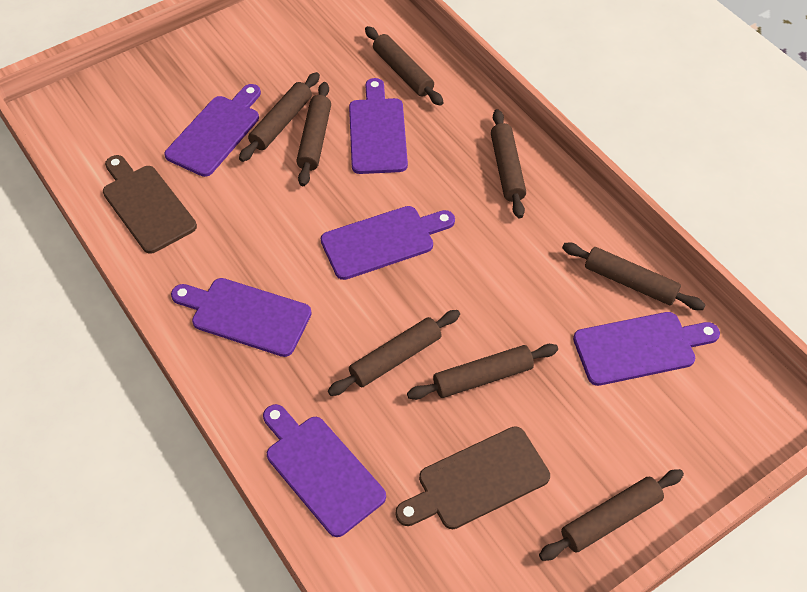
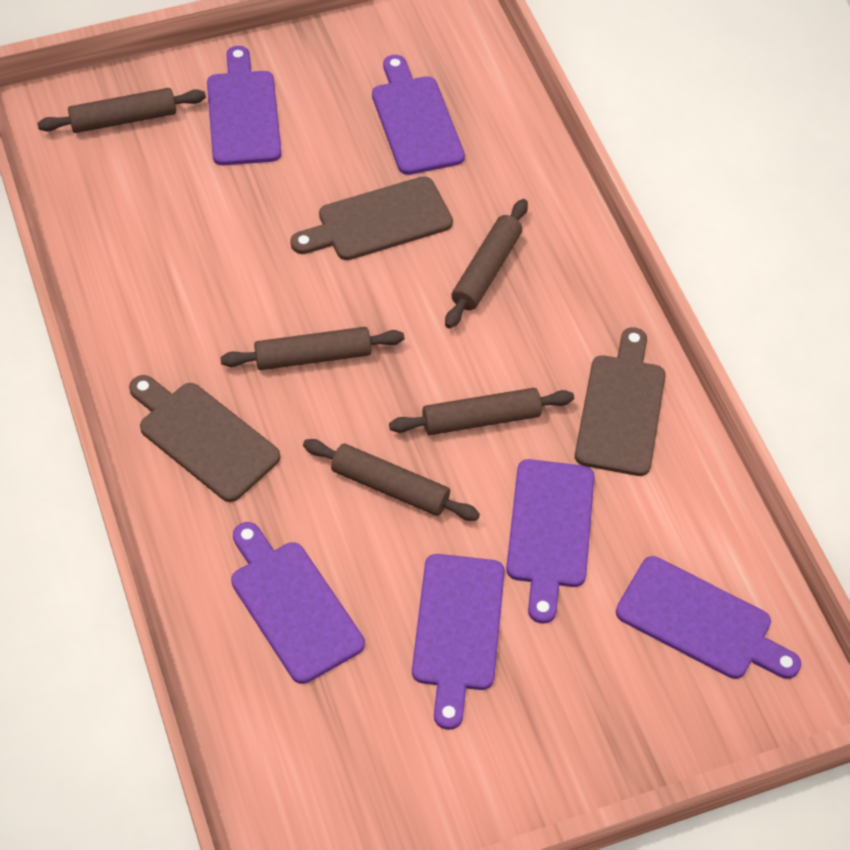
brown cutting board: 2 -> 3
brown rolling pin: 8 -> 5

